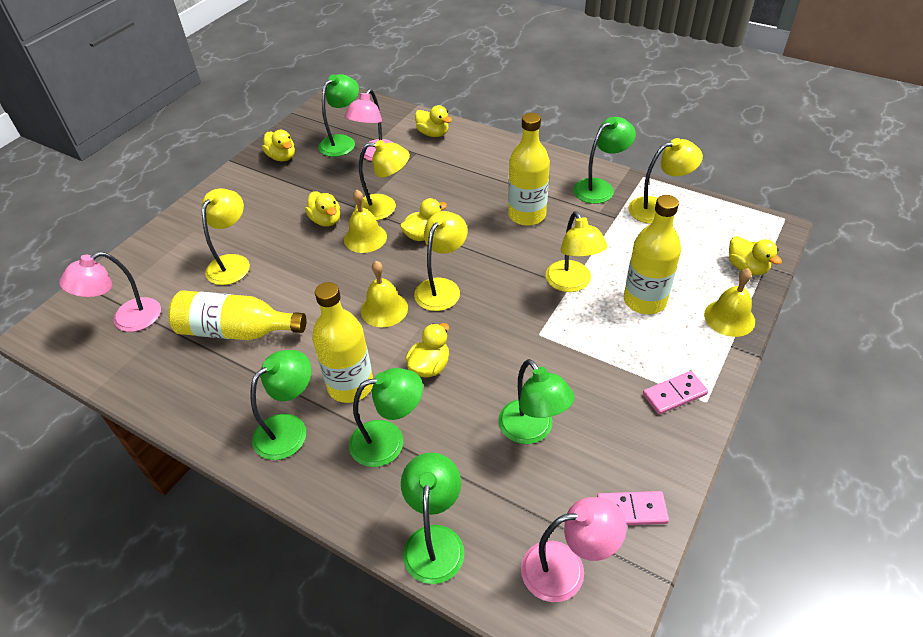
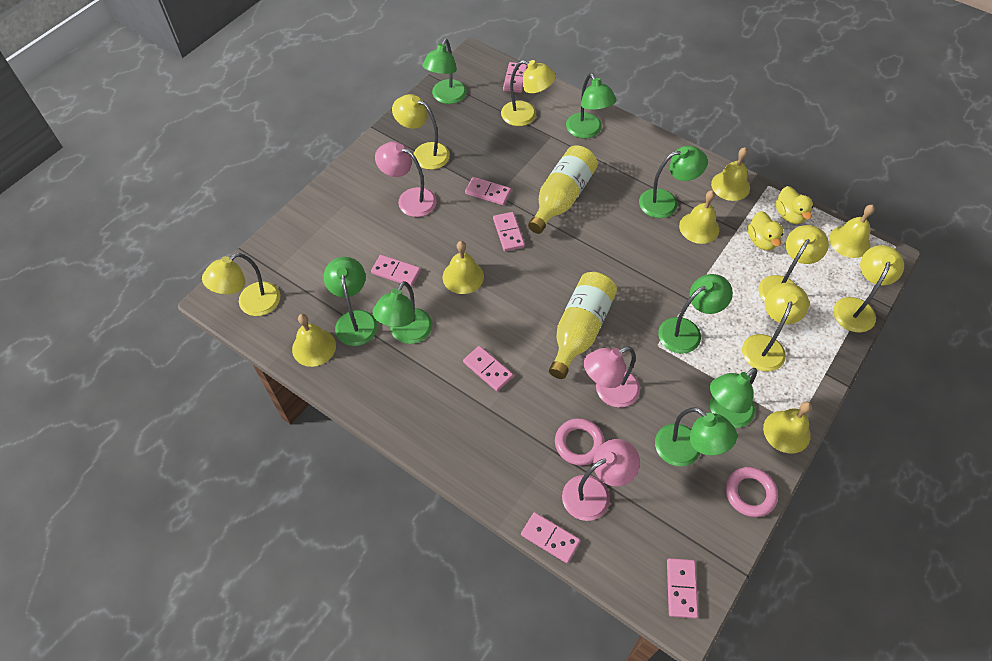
green lamp: 6 -> 8
pink domino: 2 -> 7
pink ring: 0 -> 2
yellow bell: 3 -> 6
yellow bottle: 4 -> 2
yellow duck: 6 -> 2
yellow lamp: 5 -> 6

